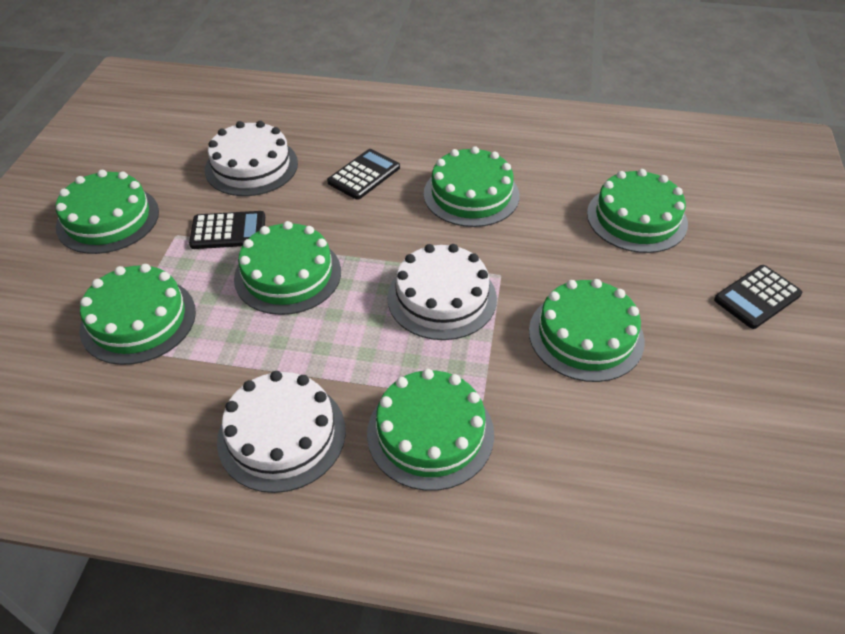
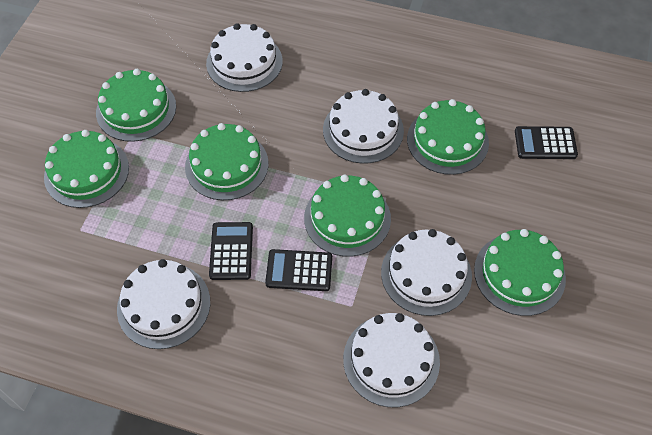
green cake: 7 -> 6
white cake: 3 -> 5

